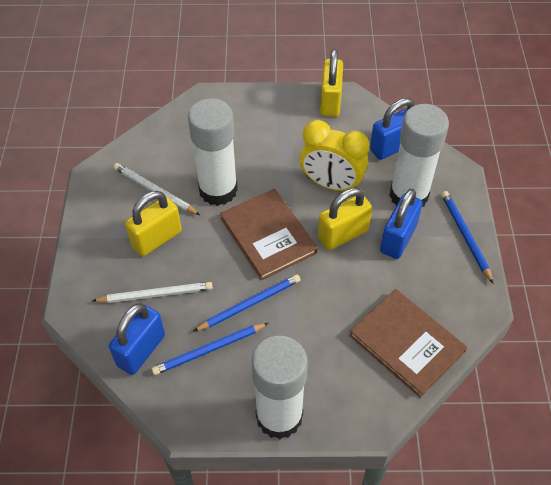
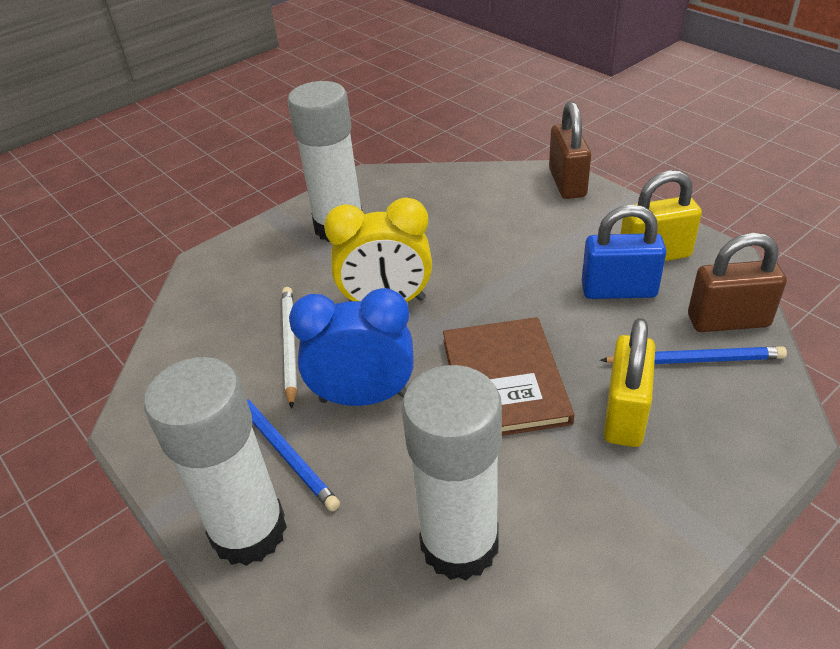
blue clock: 0 -> 1
blue padlock: 3 -> 1
blue pencil: 3 -> 2
brown book: 2 -> 1
brown padlock: 0 -> 2
white pencil: 2 -> 1
yellow padlock: 3 -> 2

